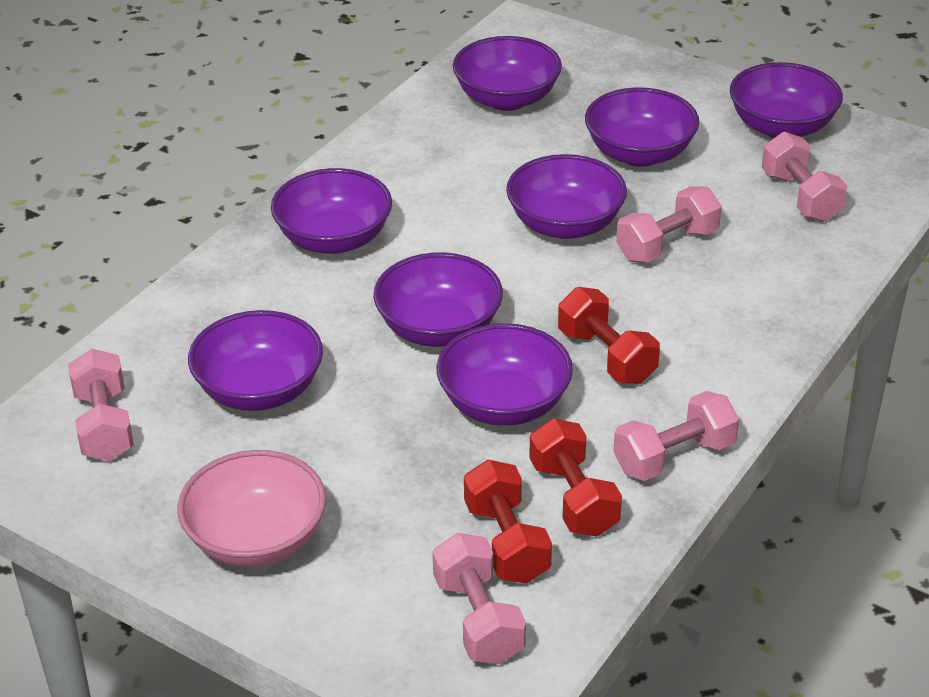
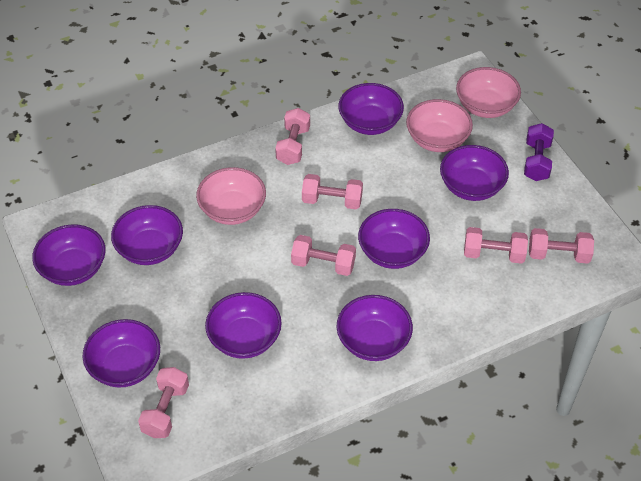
pink bowl: 1 -> 3
pink dumbbell: 5 -> 6
purple dumbbell: 0 -> 1
red dumbbell: 3 -> 0

